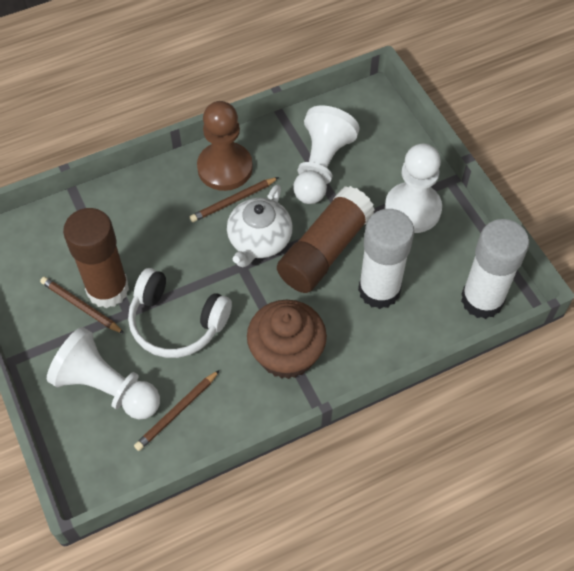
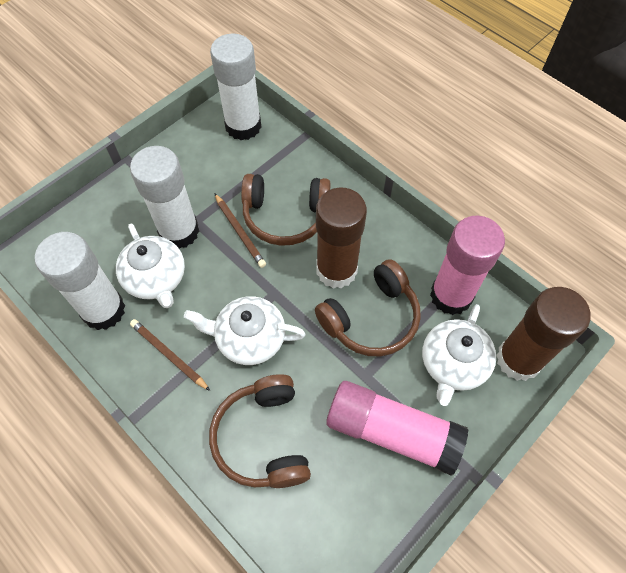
brown cupcake: 1 -> 0
brown headphones: 0 -> 3
brown pawn: 1 -> 0
brown pencil: 3 -> 2
pink glue stick: 0 -> 2
white glue stick: 2 -> 3
white headphones: 1 -> 0
white pawn: 3 -> 0
white teapot: 1 -> 3

